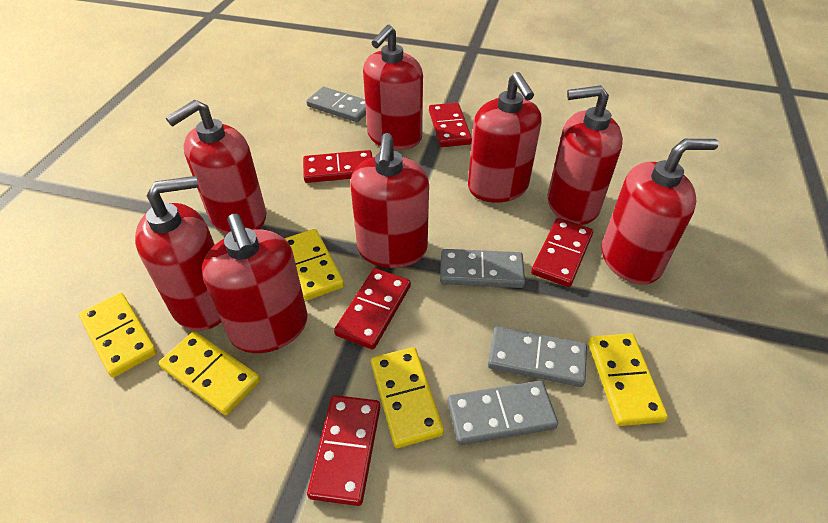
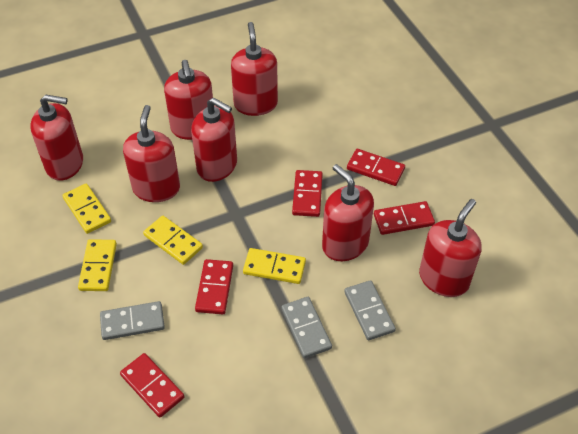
grey domino: 4 -> 3
red soap dispenser: 8 -> 7
yellow domino: 5 -> 4

